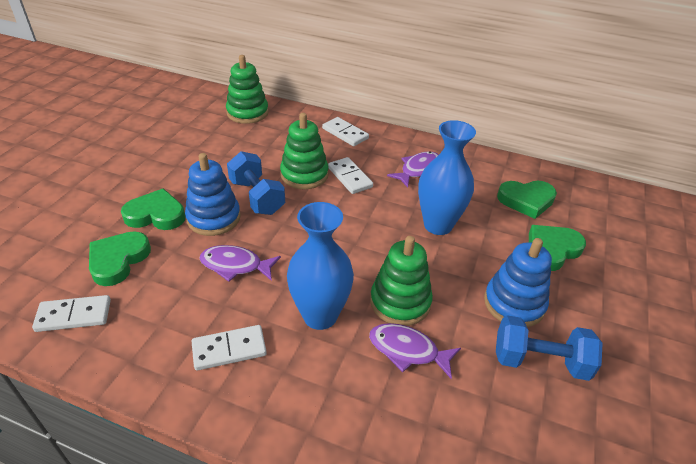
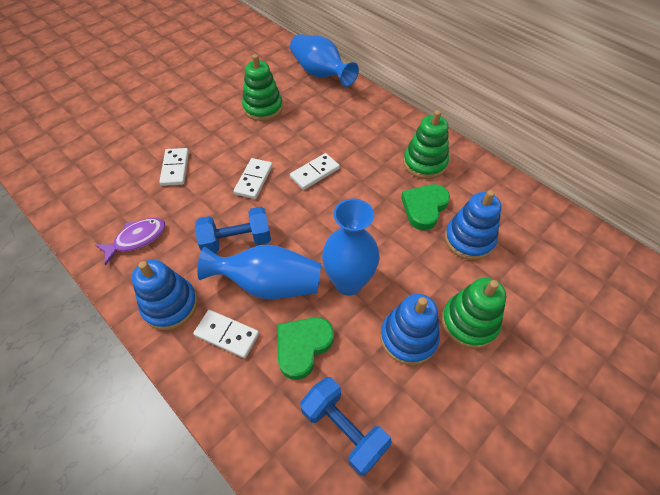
blue stacking toy: 2 -> 3
blue vase: 2 -> 3
green heart: 4 -> 2
purple fish: 3 -> 1

